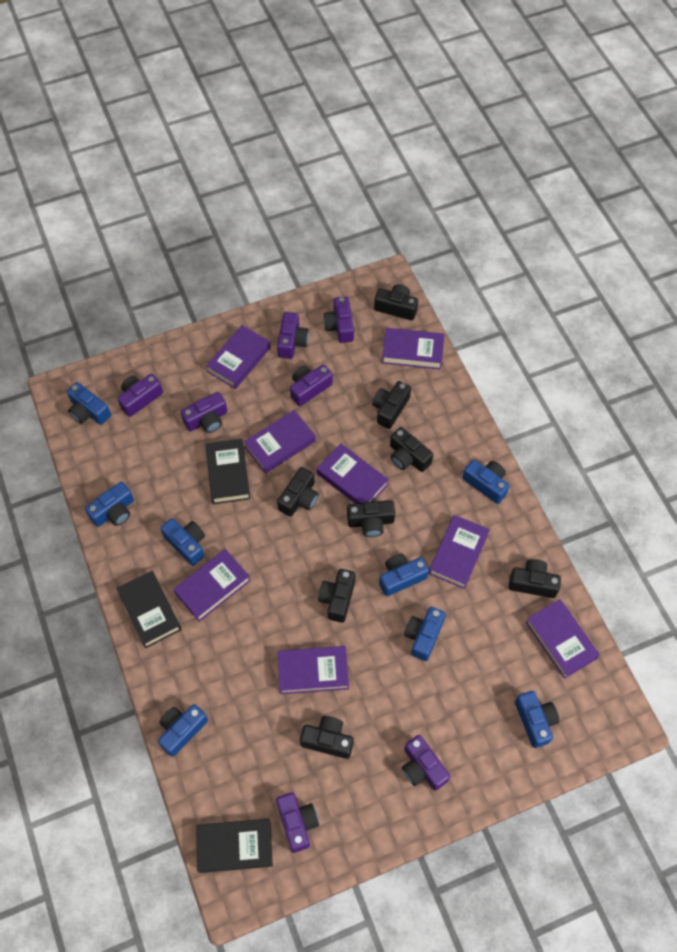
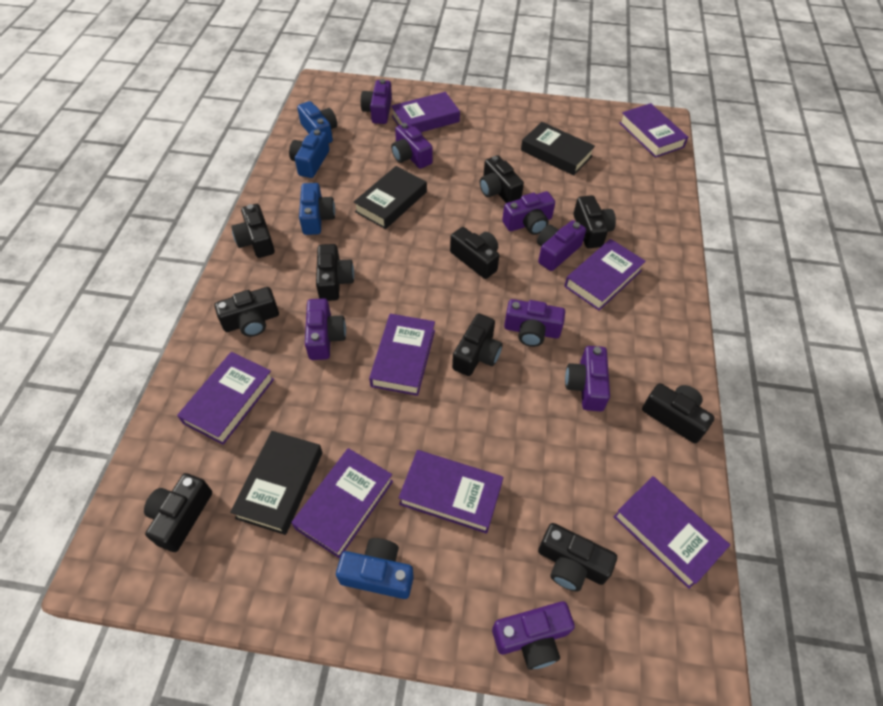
black camera: 8 -> 10
blue camera: 8 -> 4
purple camera: 7 -> 8

